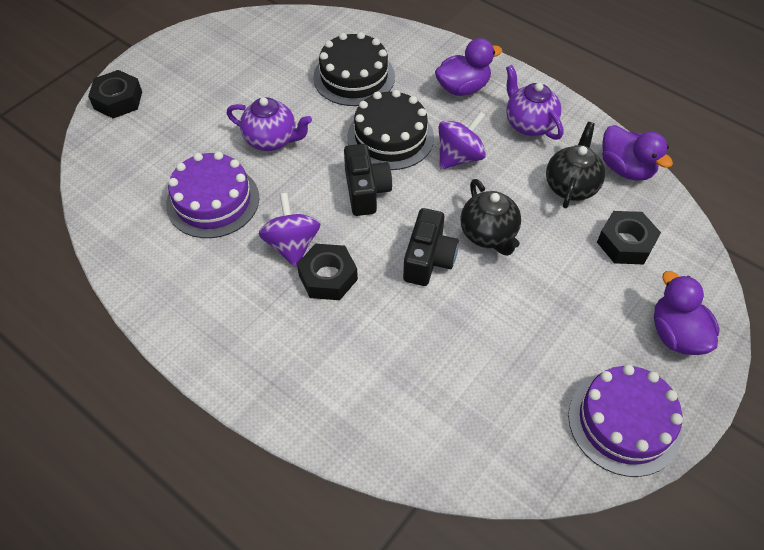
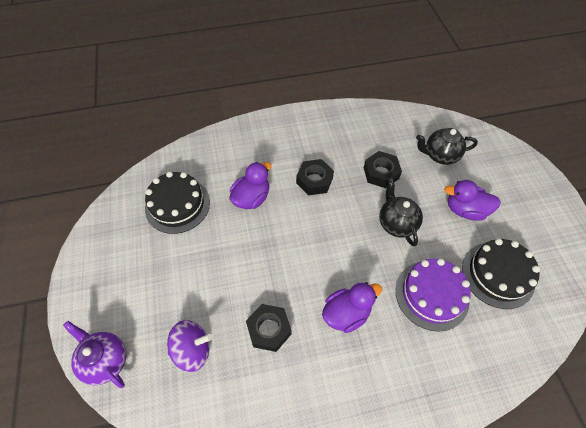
black camera: 2 -> 0
purple cake: 2 -> 1
purple spinning top: 2 -> 1
purple teapot: 2 -> 1

